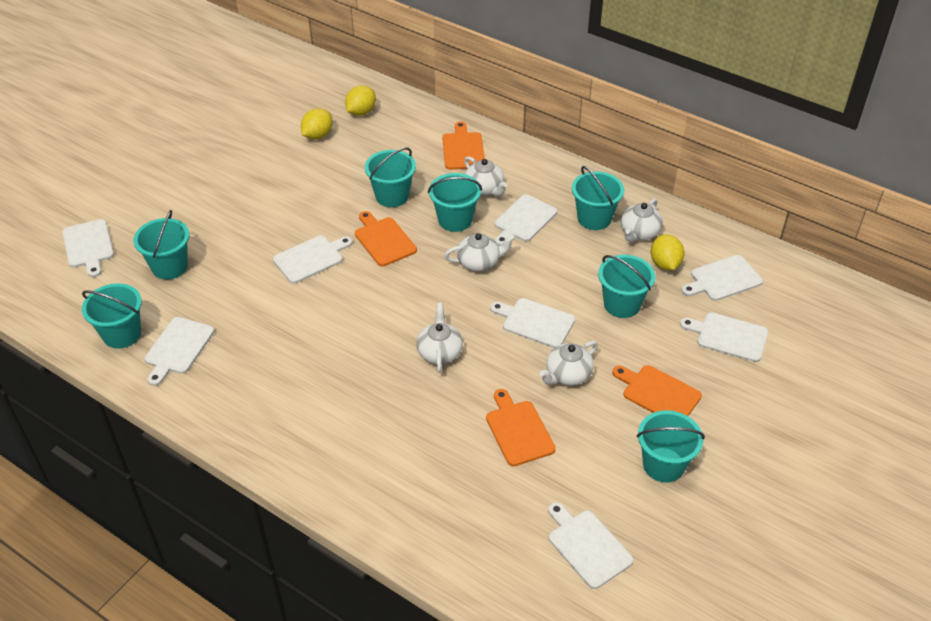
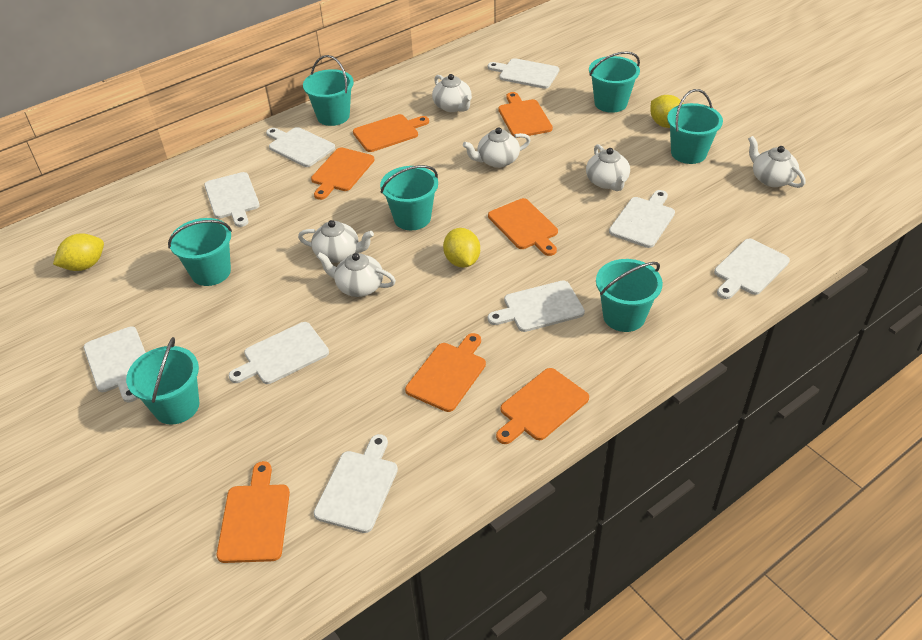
orange cutting board: 4 -> 7
white cutting board: 8 -> 9
white teapot: 5 -> 6

